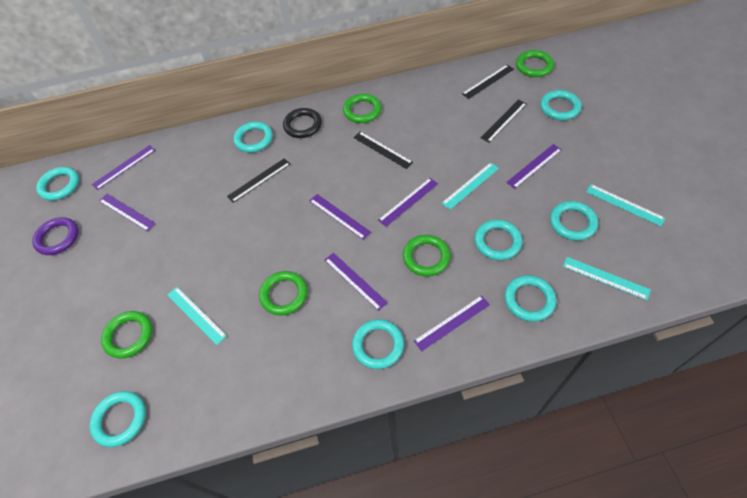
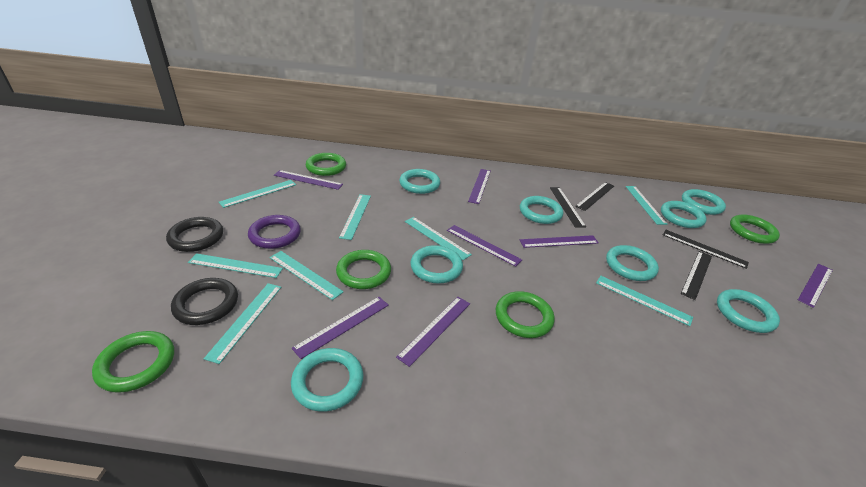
black ring: 1 -> 2
turquoise ruler: 4 -> 8

